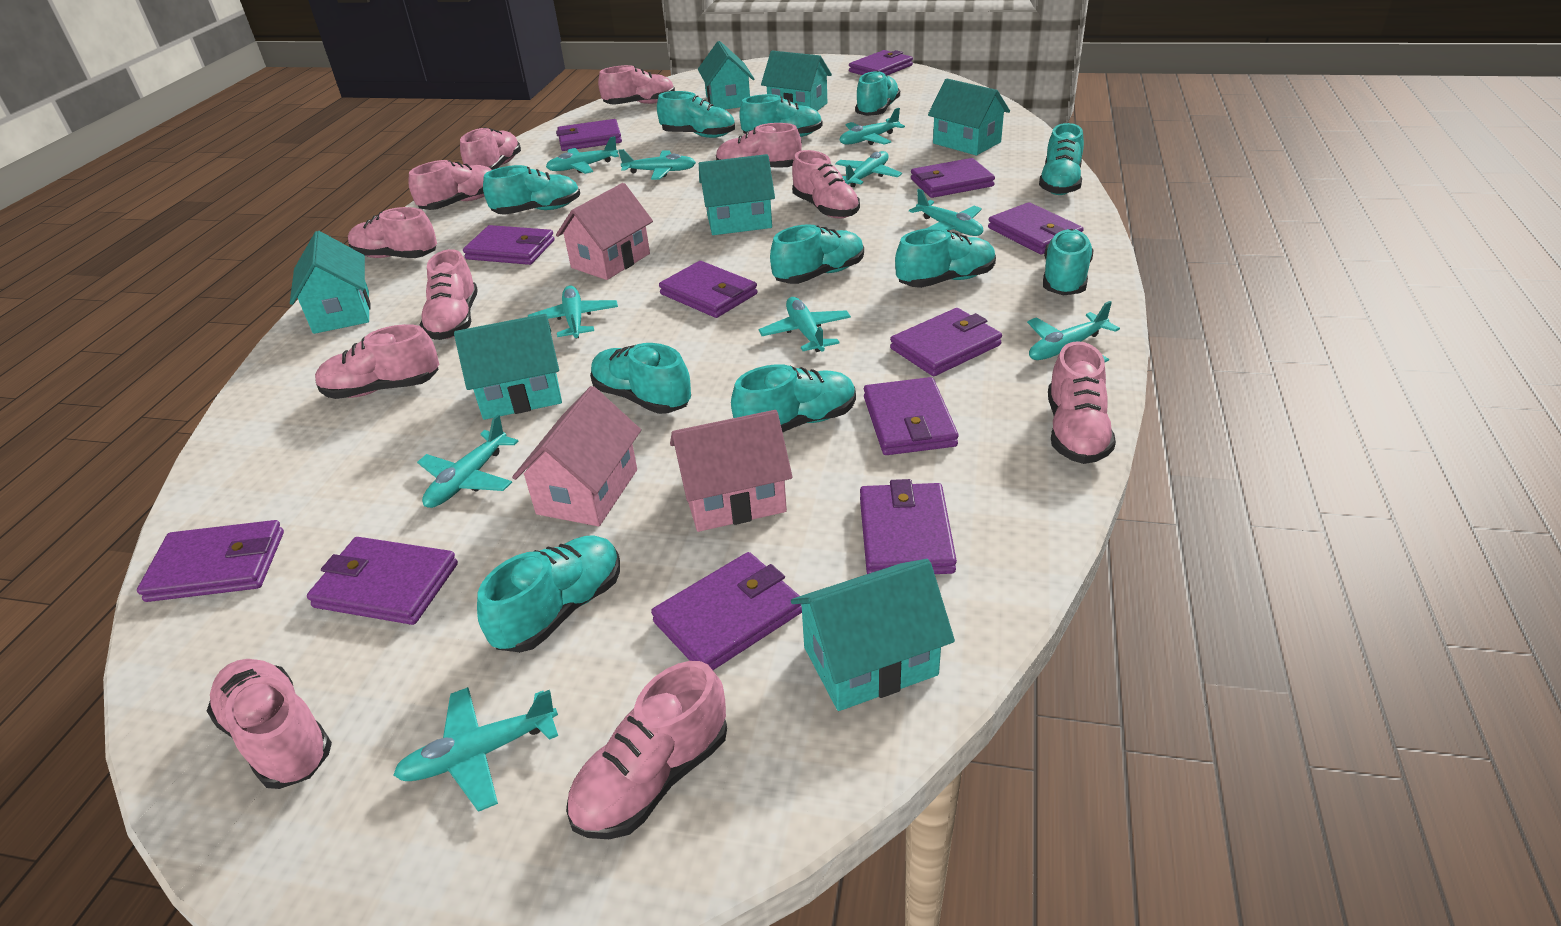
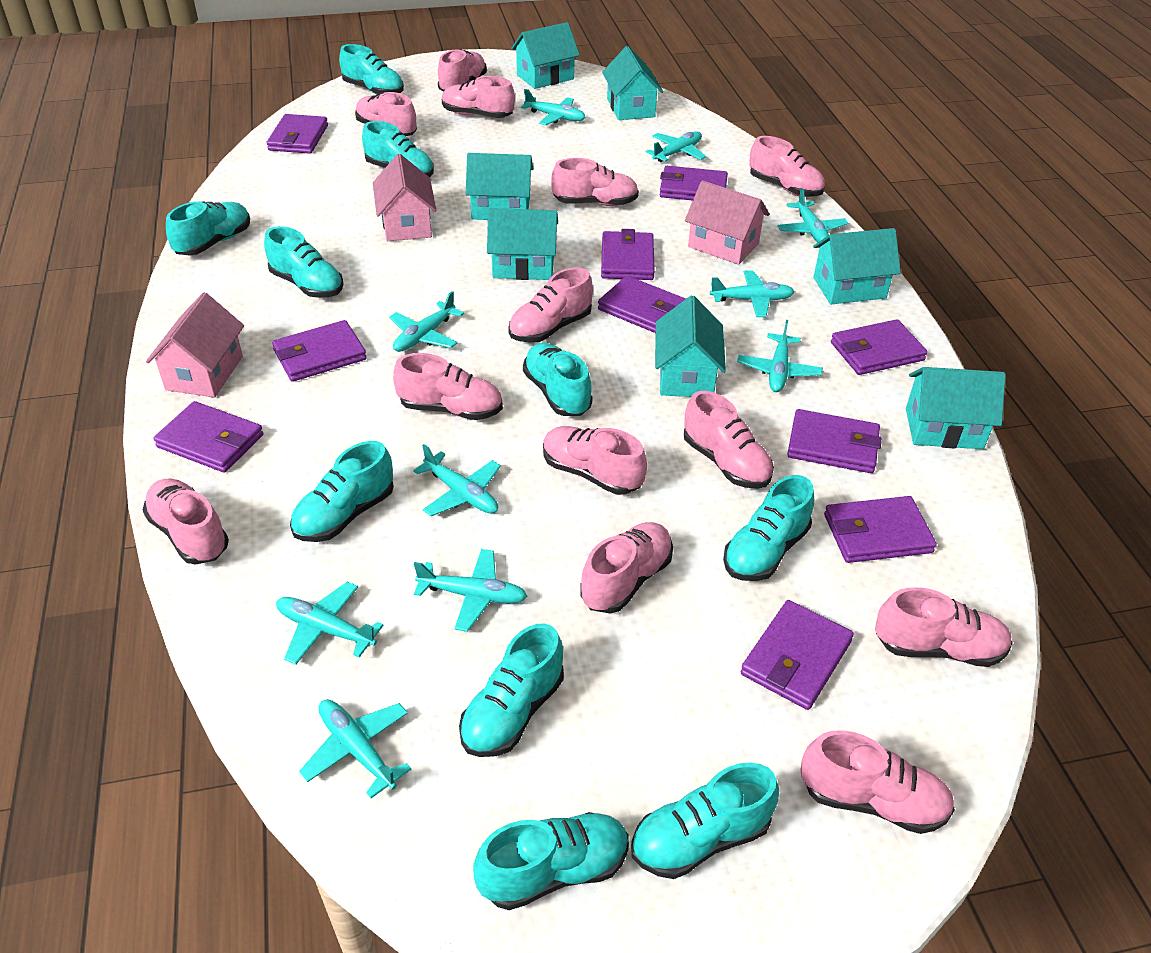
pink shoe: 11 -> 13
purple wallet: 12 -> 10
turquoise shoe: 11 -> 10

